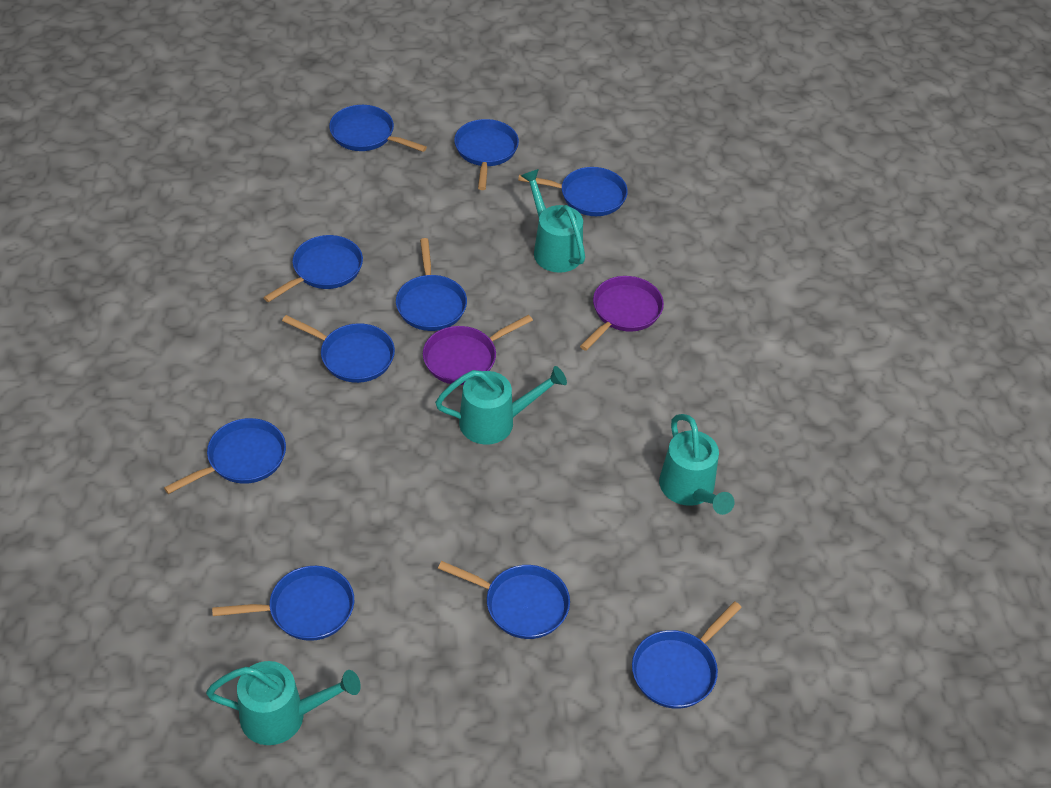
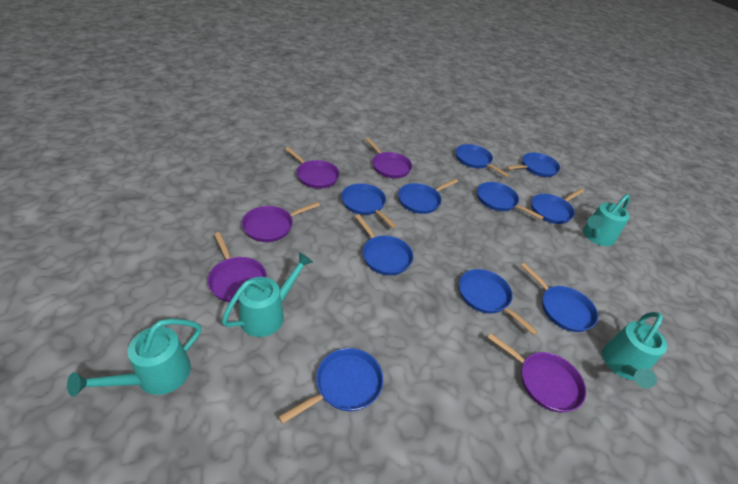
purple pan: 2 -> 5

